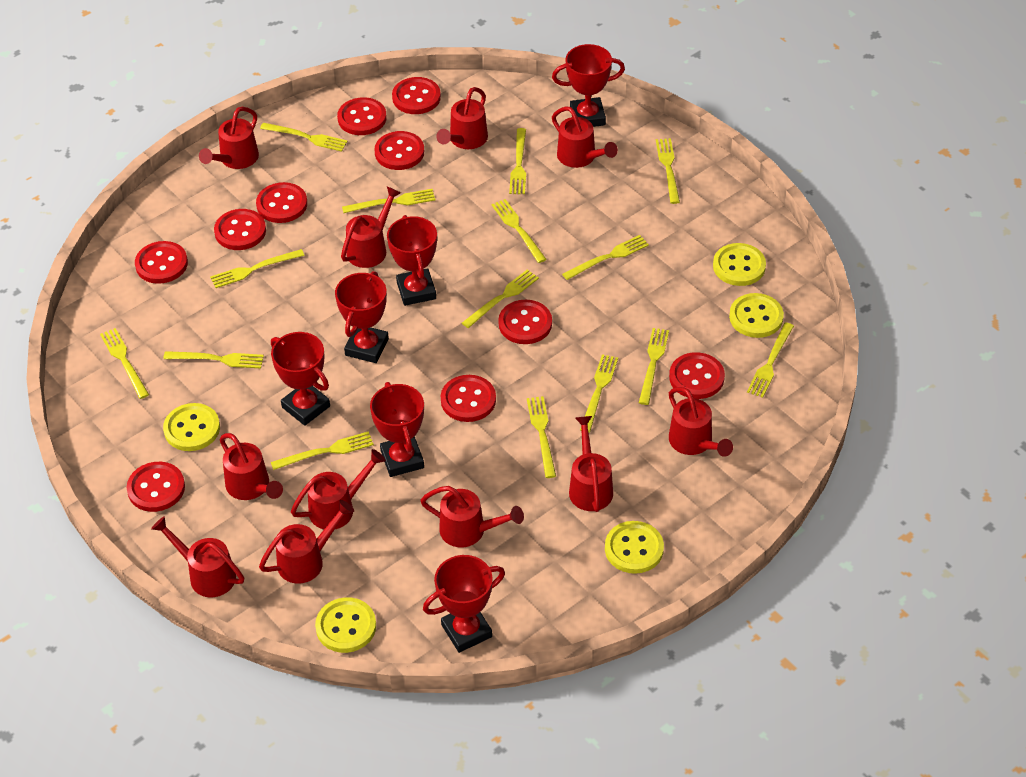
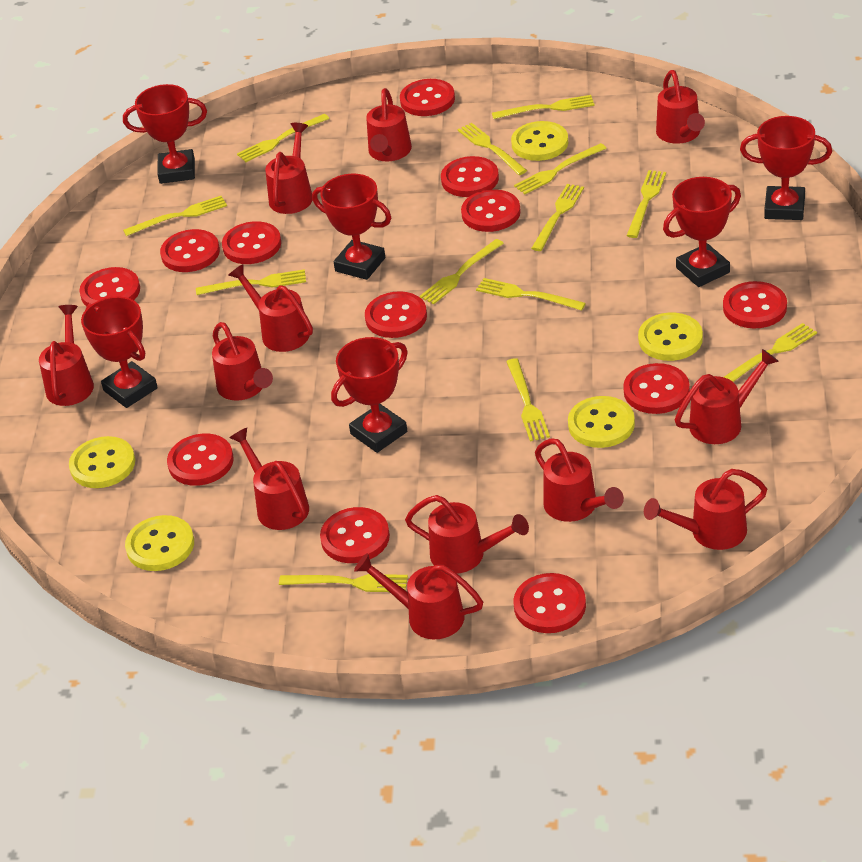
red button: 10 -> 12
red watering can: 11 -> 12
yellow fork: 15 -> 13

